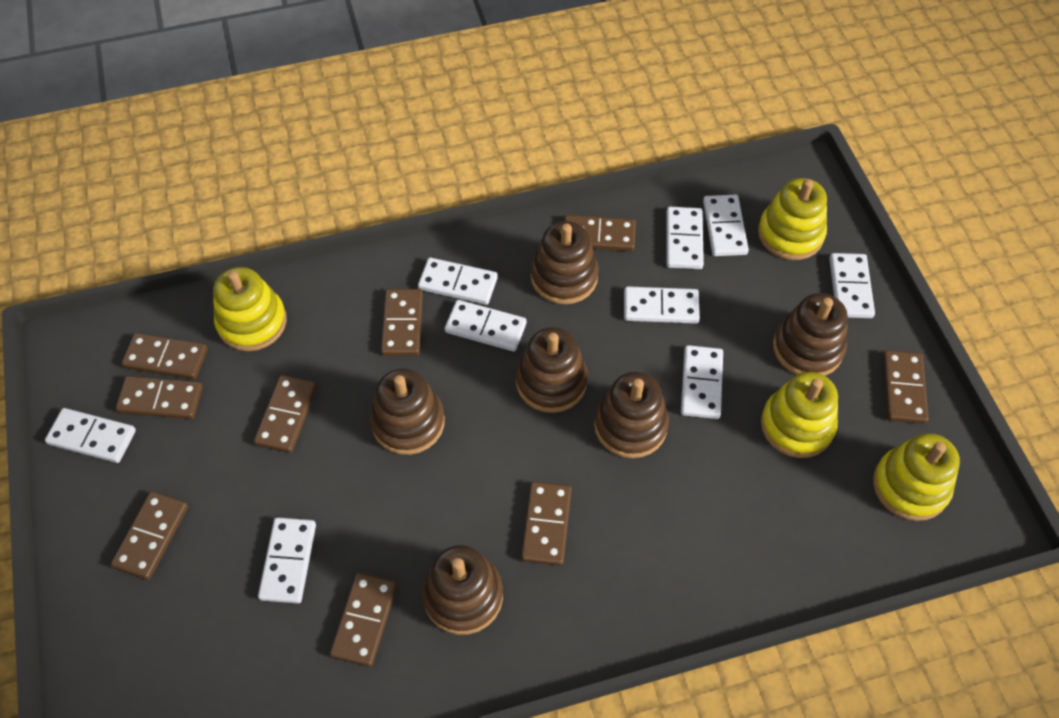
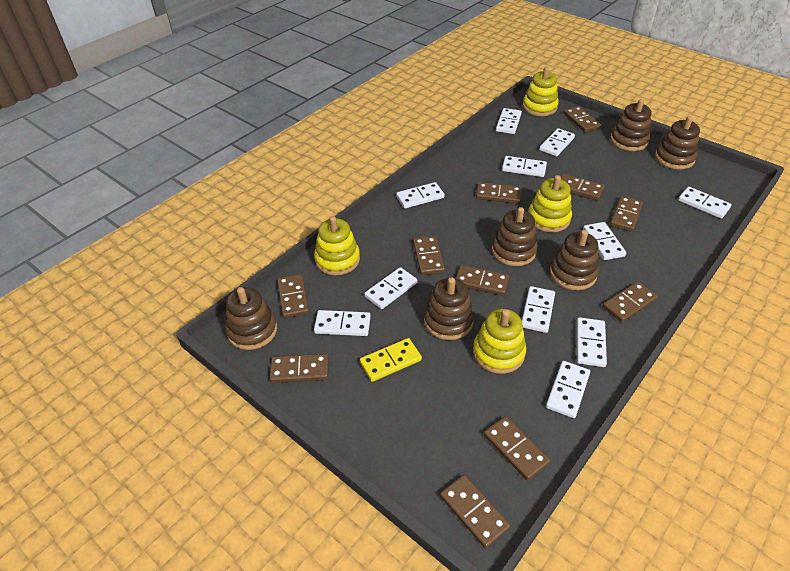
brown domino: 9 -> 11
white domino: 9 -> 11
yellow domino: 0 -> 1

